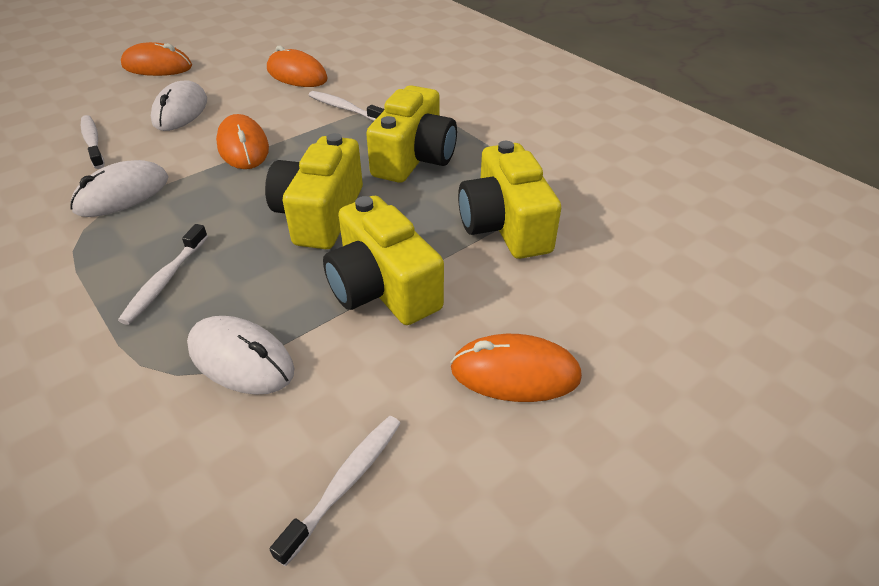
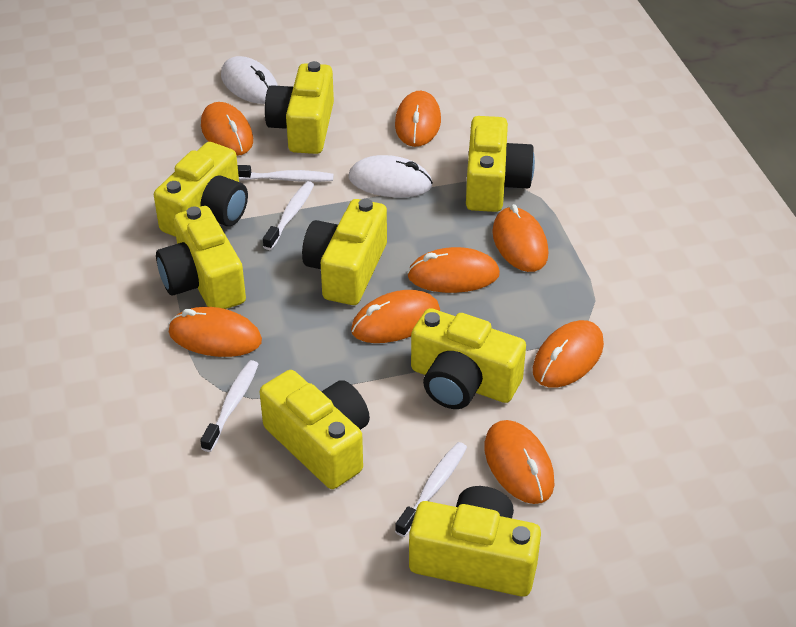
orange mouse: 4 -> 8
white mouse: 3 -> 2
yellow camera: 4 -> 8

